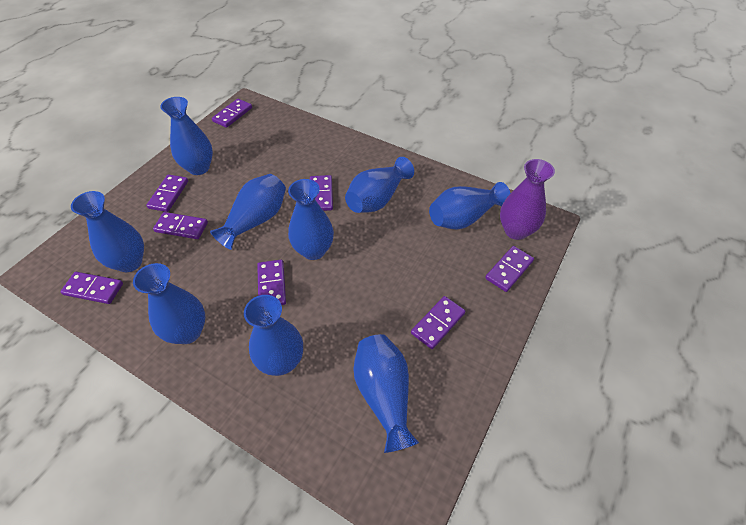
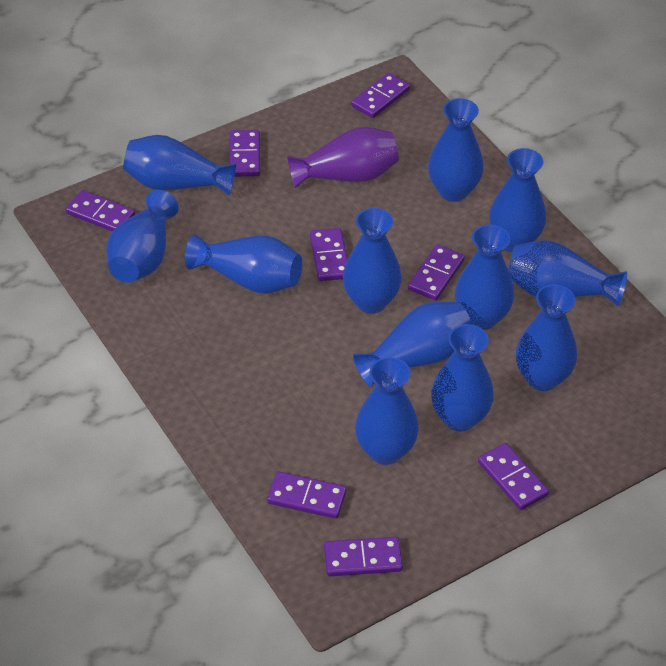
blue vase: 9 -> 12

